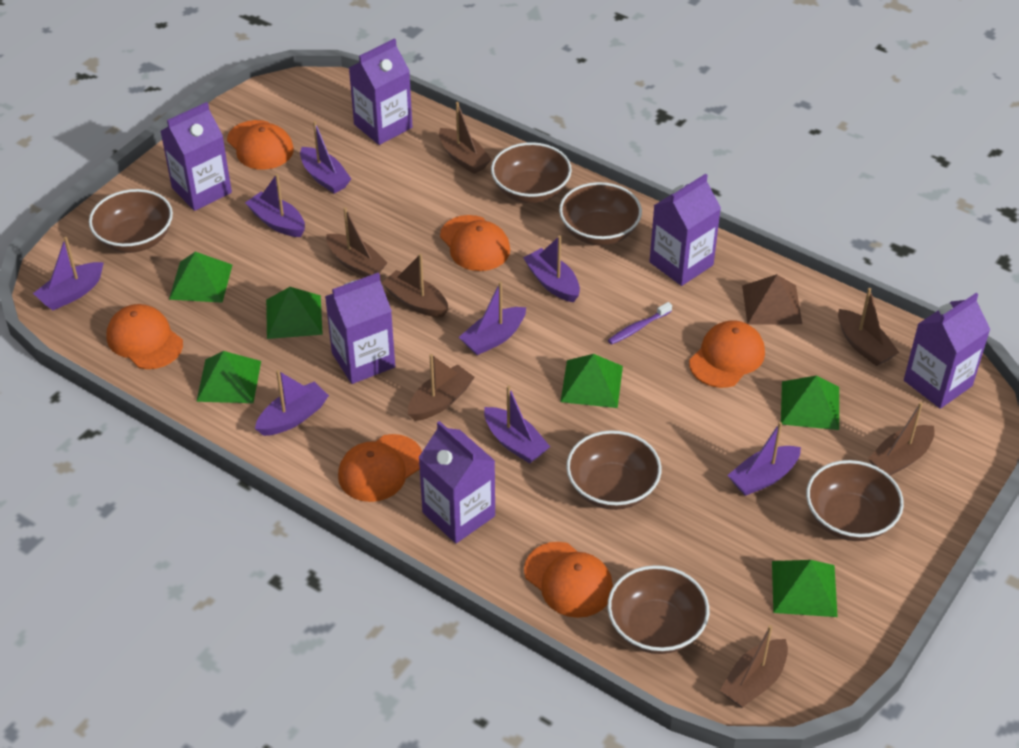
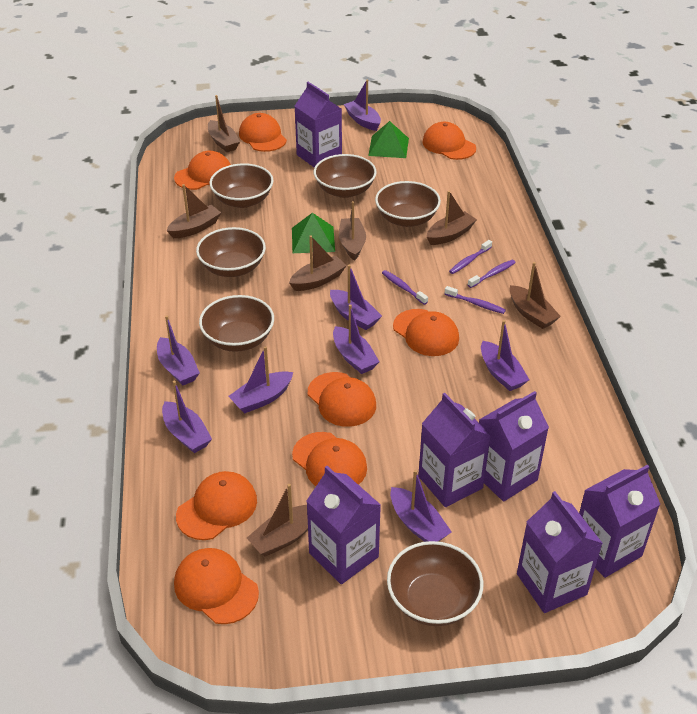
brown pyramid: 1 -> 0
green pyramid: 6 -> 2
orange cap: 6 -> 8
purple toothbrush: 1 -> 4

